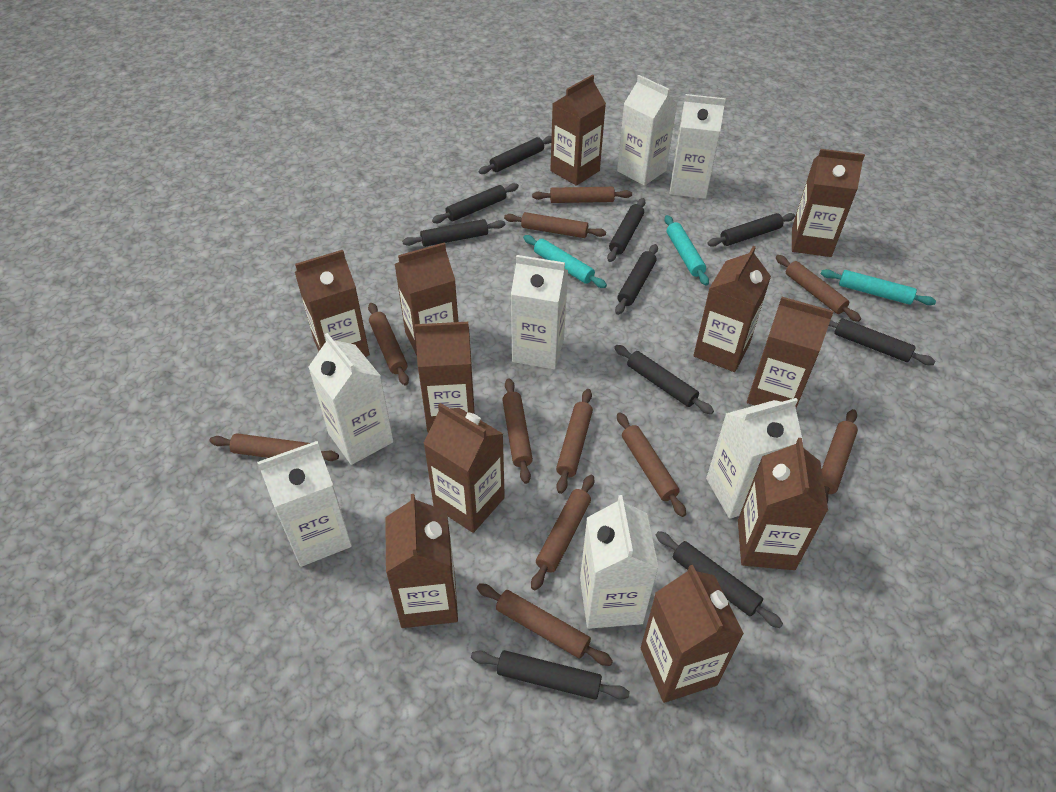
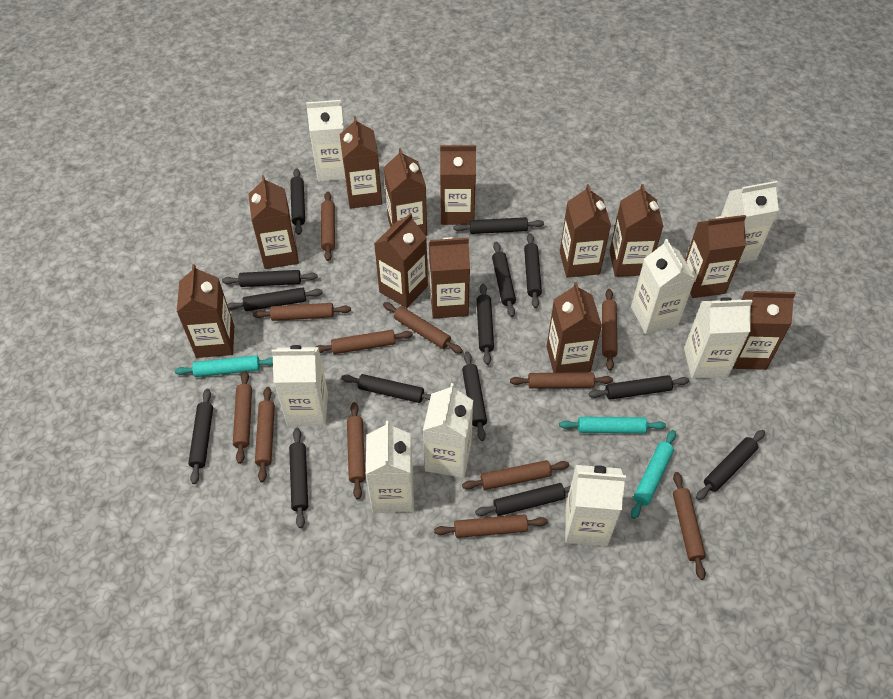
black rolling pin: 10 -> 14
brown carton: 11 -> 12
brown rolling pin: 11 -> 12
white carton: 7 -> 8

